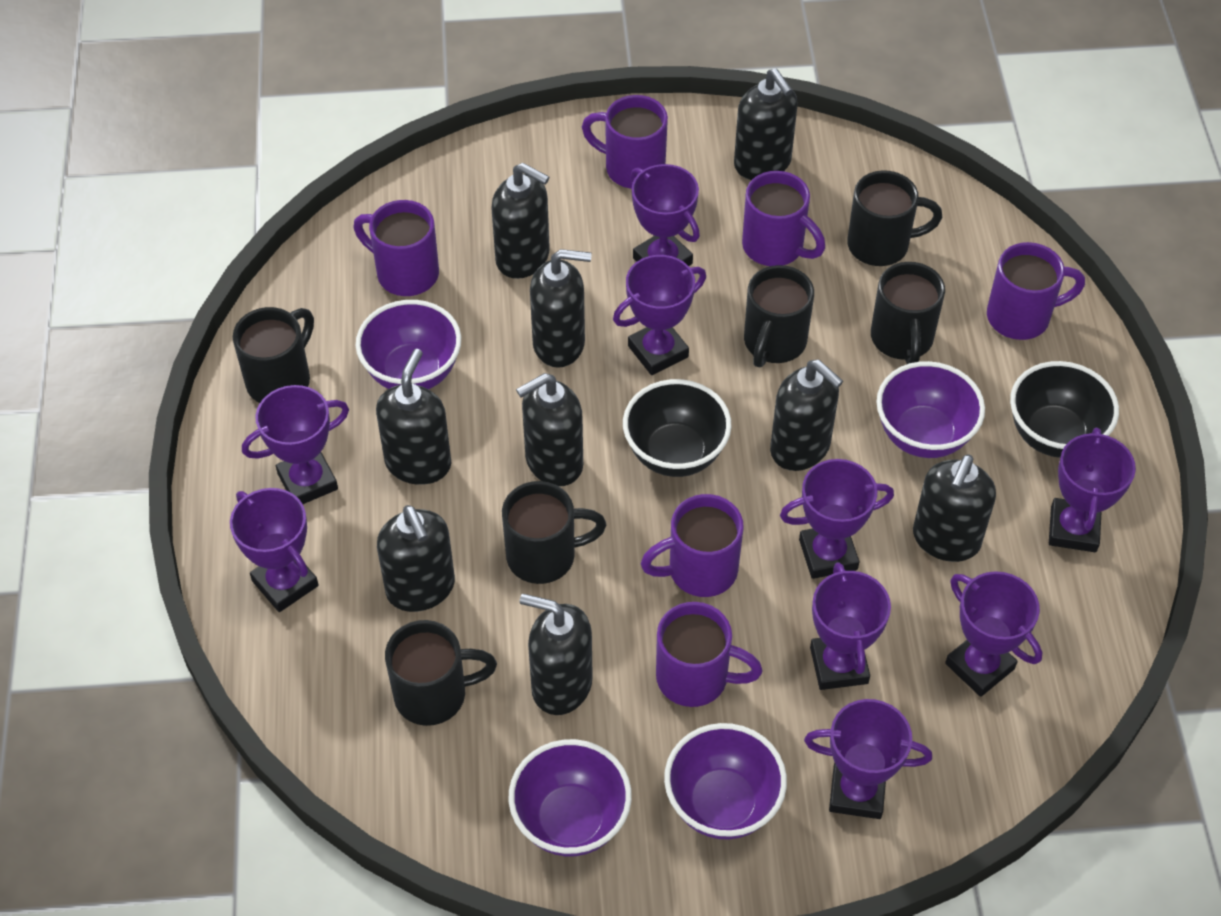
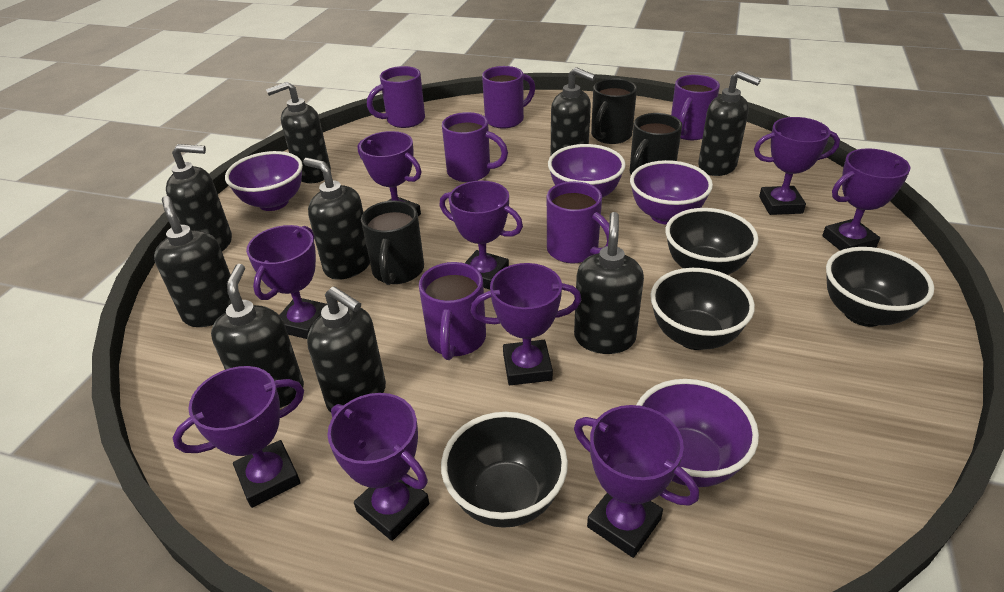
black bowl: 2 -> 4
black mug: 6 -> 3

